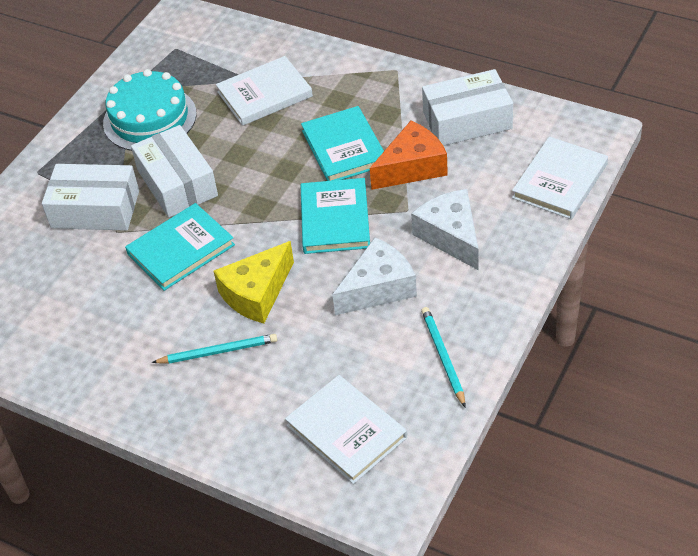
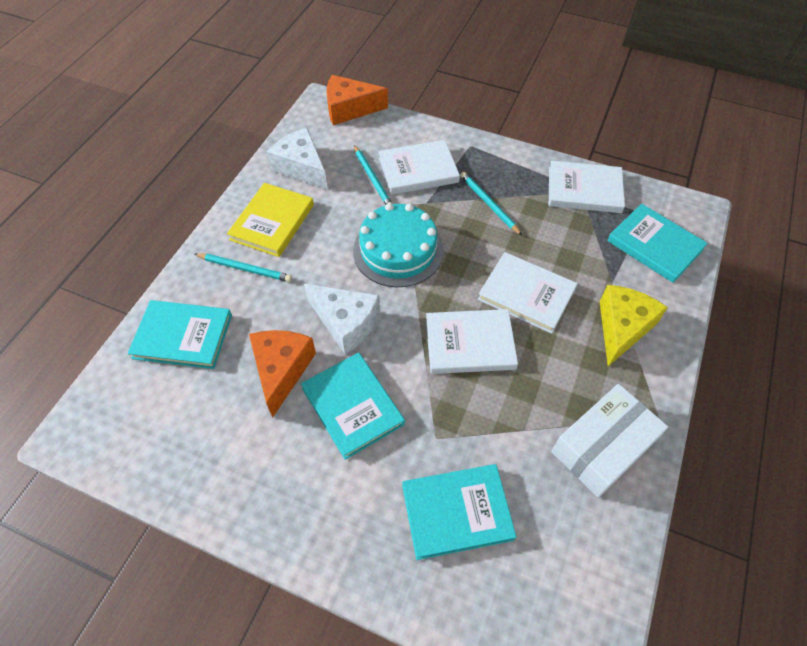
orange cheese: 1 -> 2
turquoise book: 3 -> 4
turquoise pencil: 2 -> 3
white book: 3 -> 4
white box: 3 -> 1
yellow book: 0 -> 1

